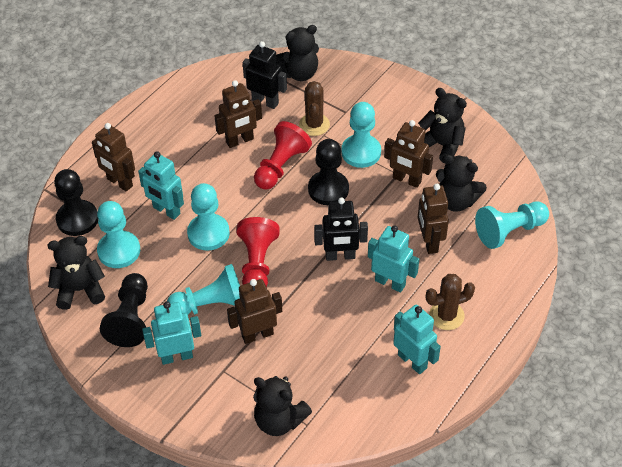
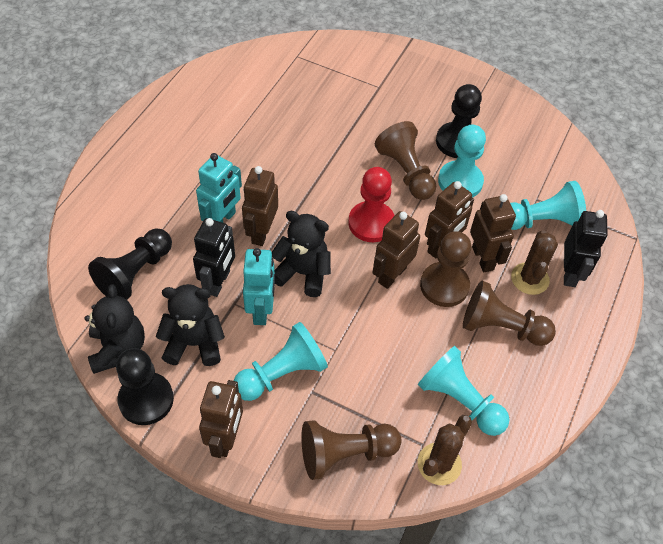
black teddy bear: 5 -> 3
brown pawn: 0 -> 4
red pawn: 2 -> 1
turquoise pawn: 5 -> 4
turquoise robot: 4 -> 2

